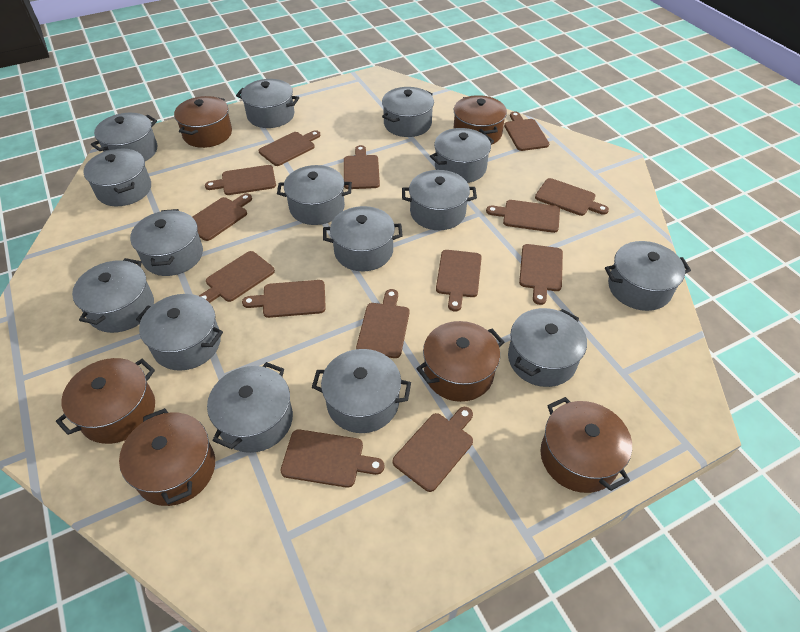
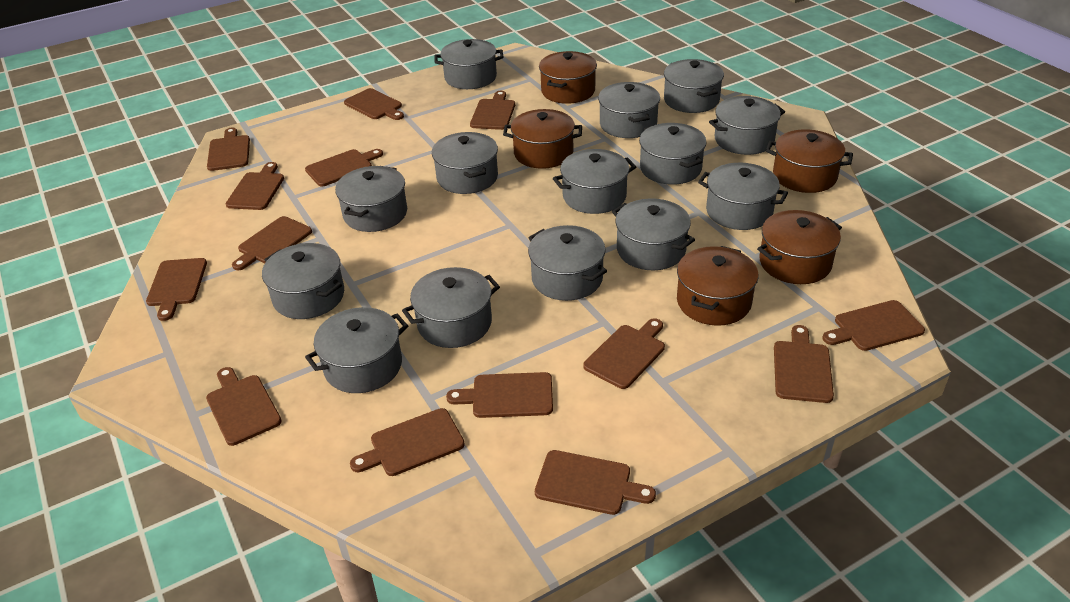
brown pot: 6 -> 5
grey pot: 15 -> 14

